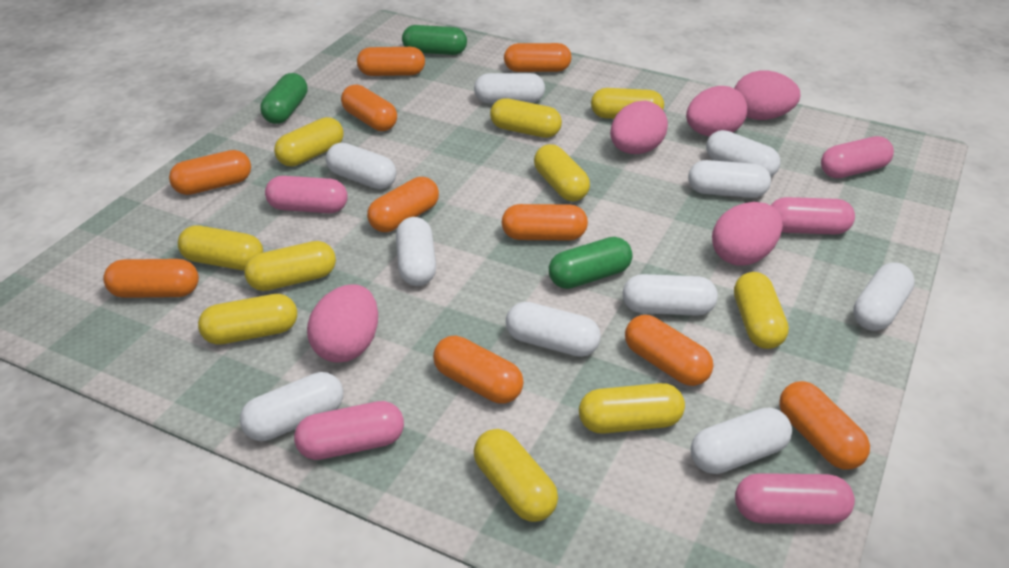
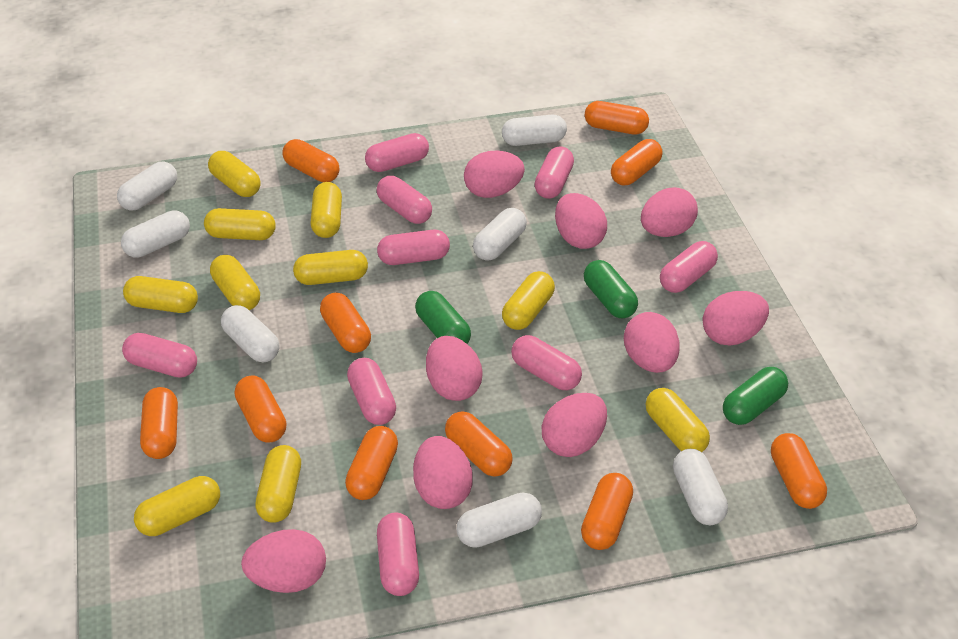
pink capsule: 5 -> 9
pink egg: 5 -> 9
white capsule: 10 -> 7

